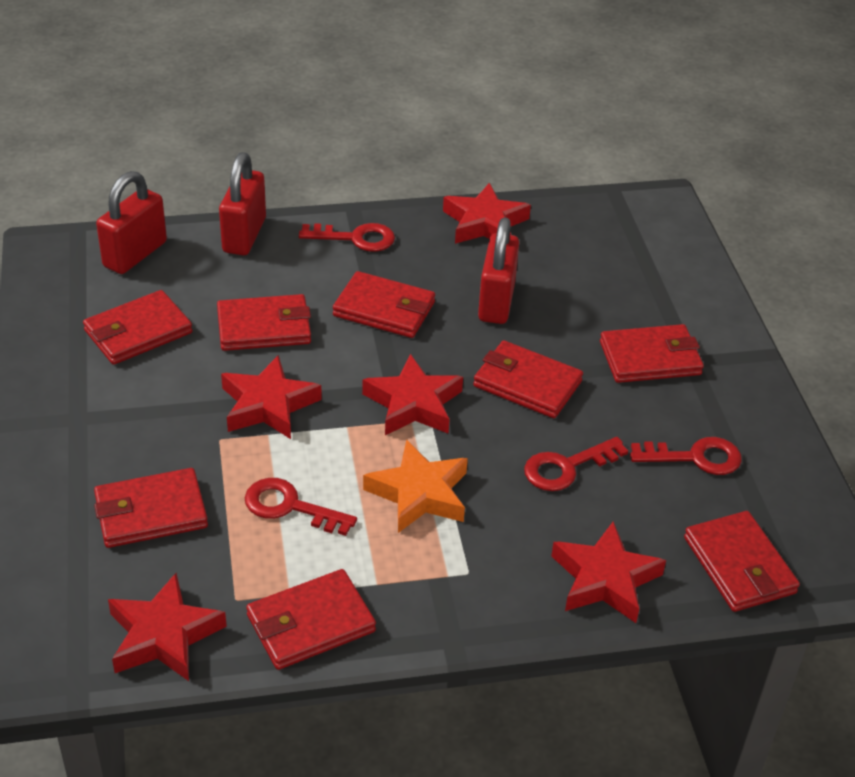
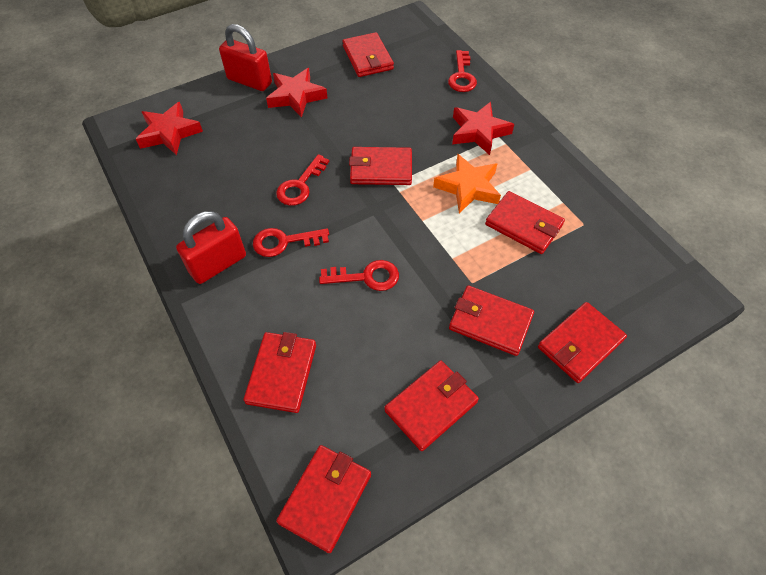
red padlock: 3 -> 2
red star: 5 -> 3

